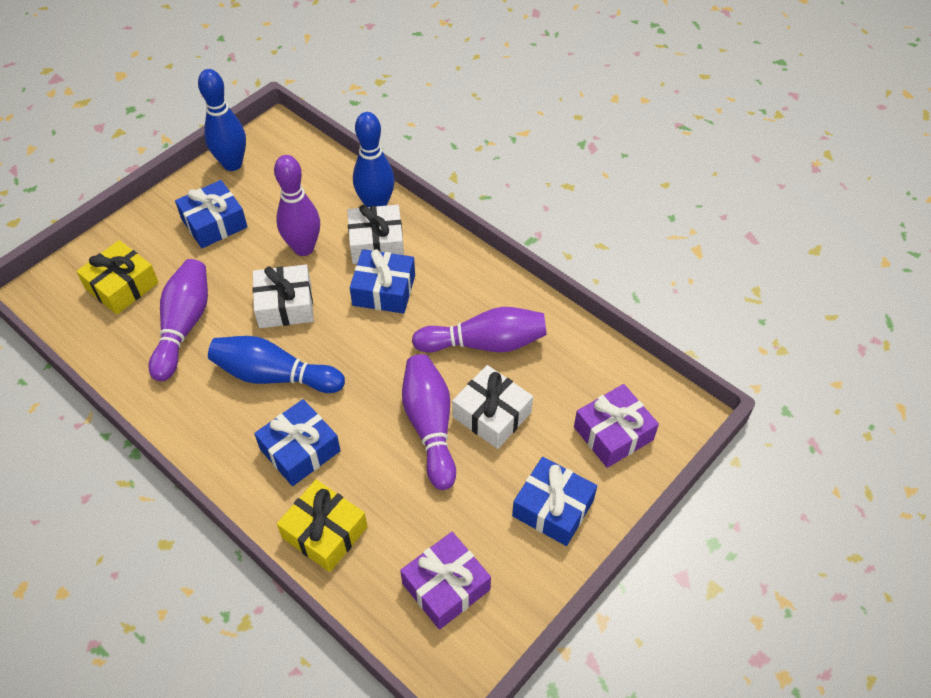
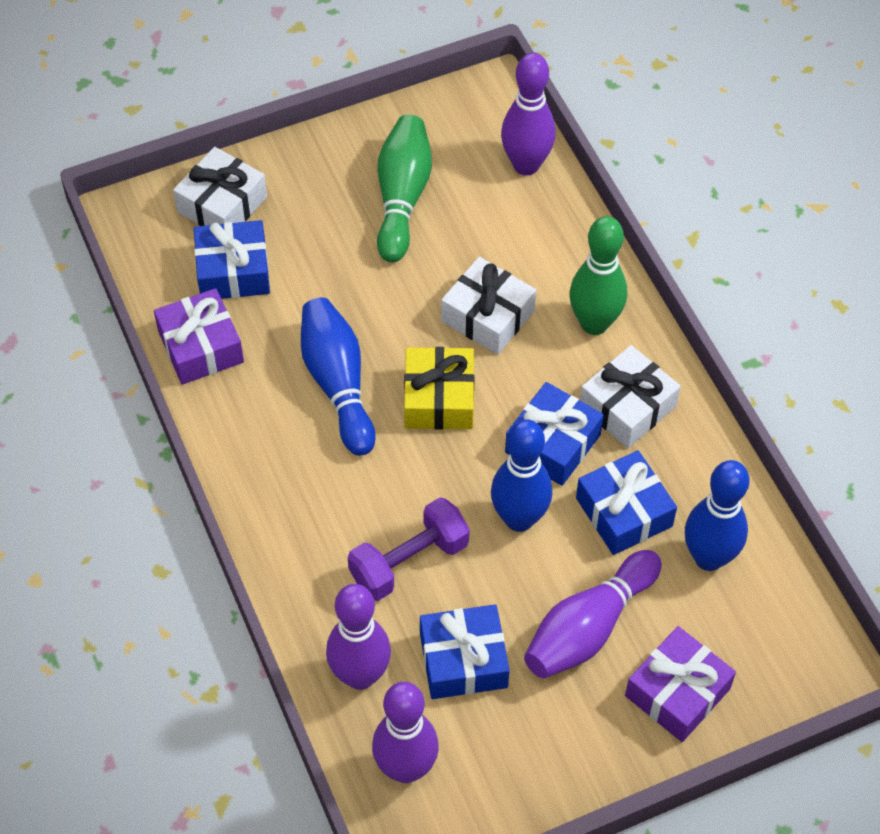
green bowling pin: 0 -> 2
purple dumbbell: 0 -> 1
yellow gift: 2 -> 1

